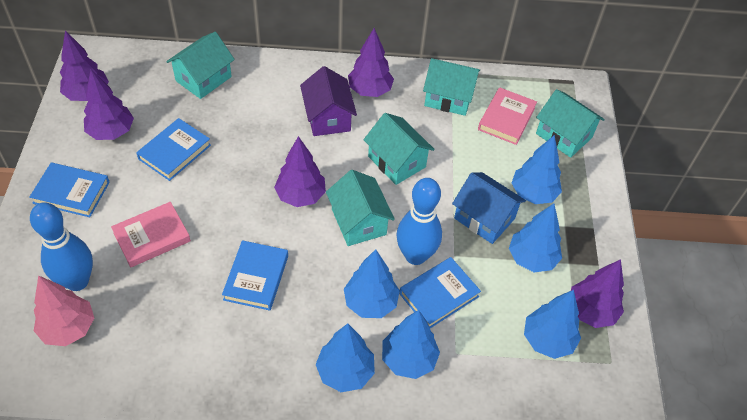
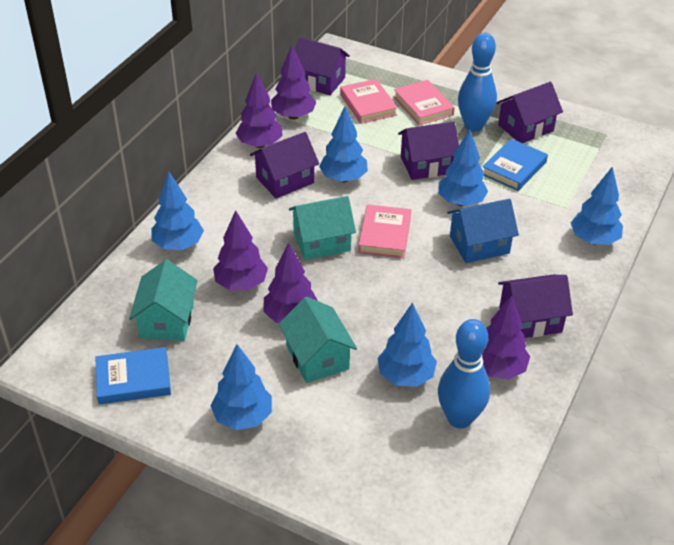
blue book: 4 -> 2
pink book: 2 -> 3
pink tree: 1 -> 0
purple house: 1 -> 5
turquoise house: 5 -> 3

